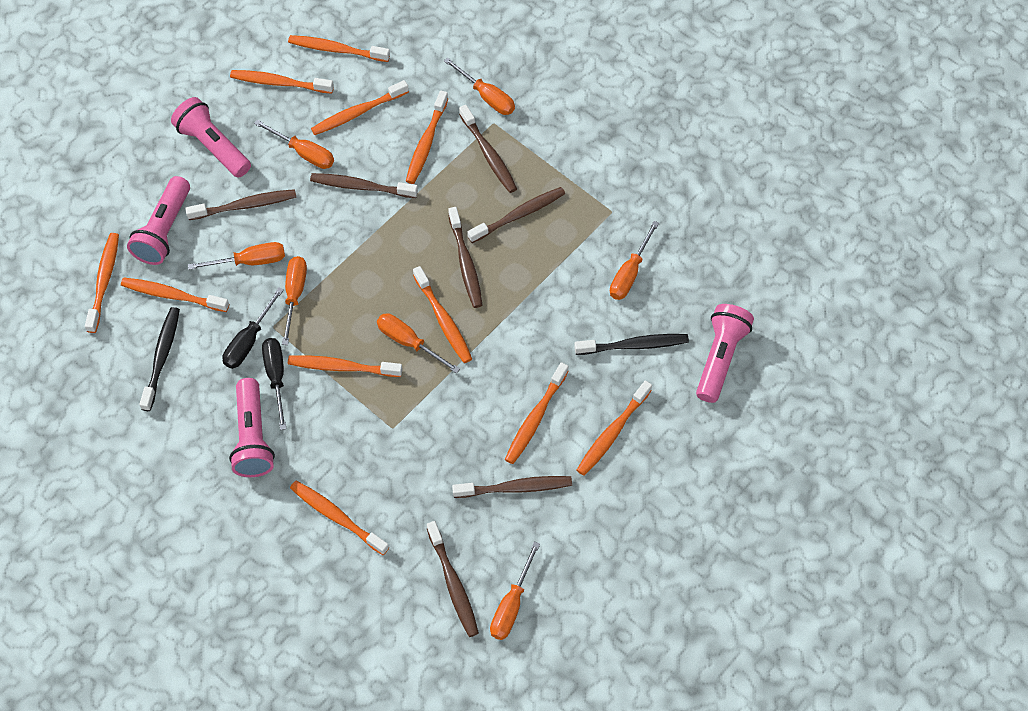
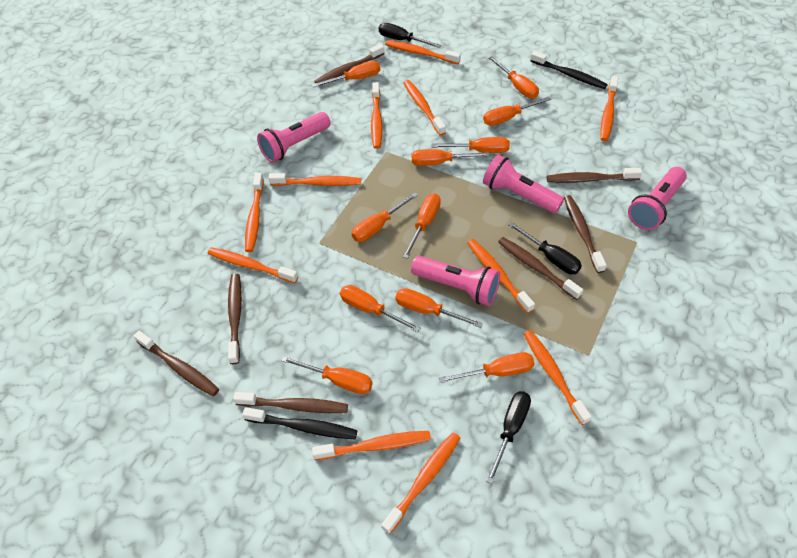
black screwdriver: 2 -> 3
orange screwdriver: 7 -> 11

